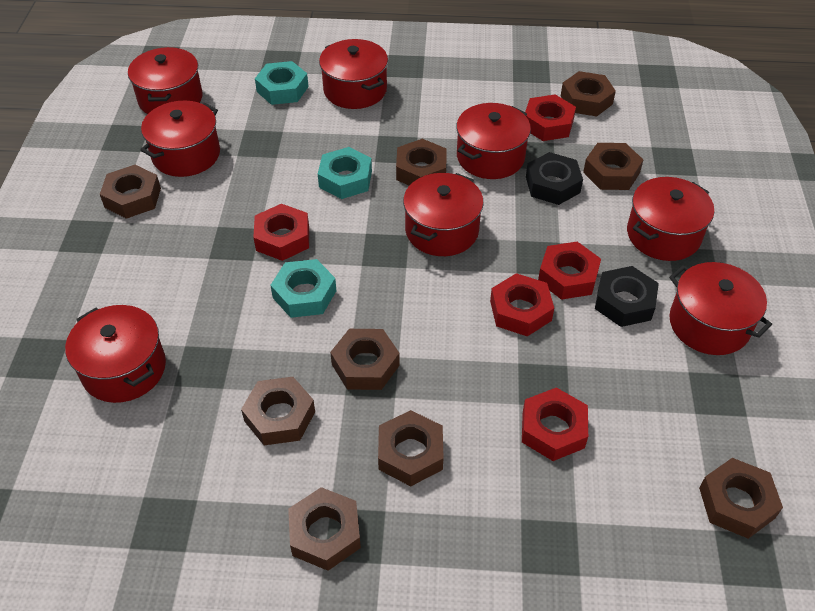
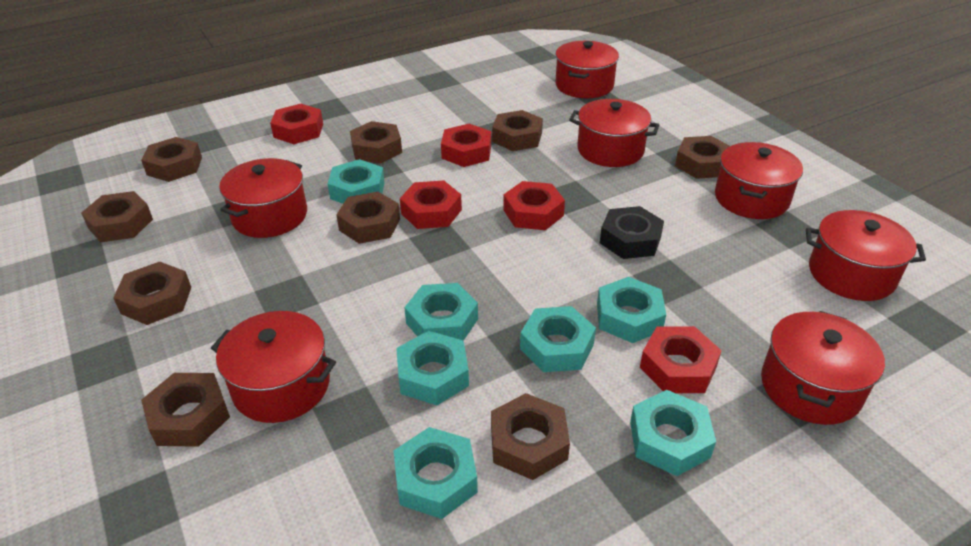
black nut: 2 -> 1
red pot: 8 -> 7
turquoise nut: 3 -> 7

